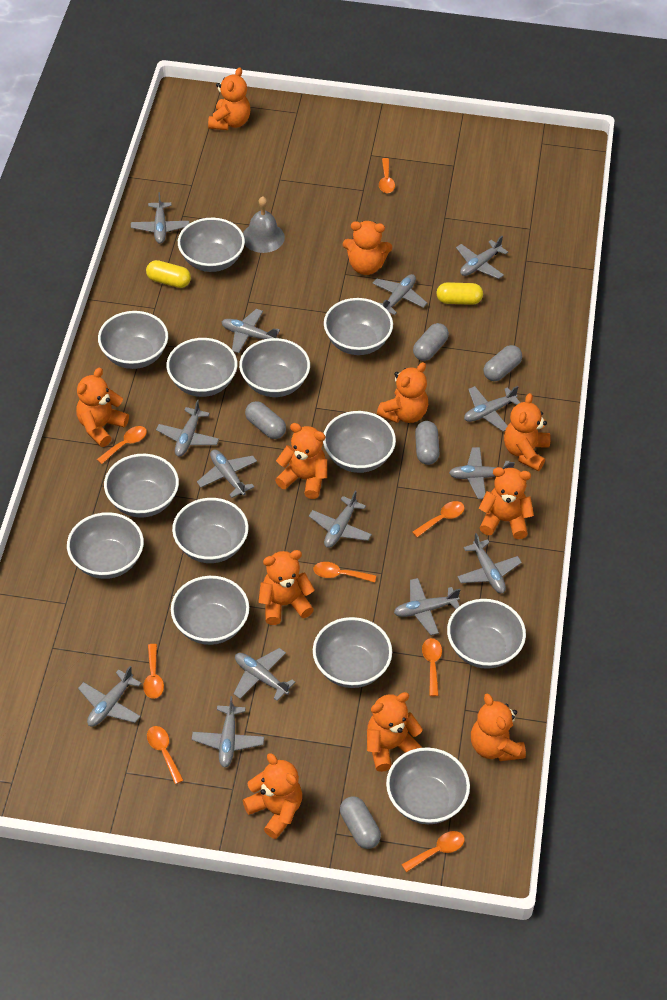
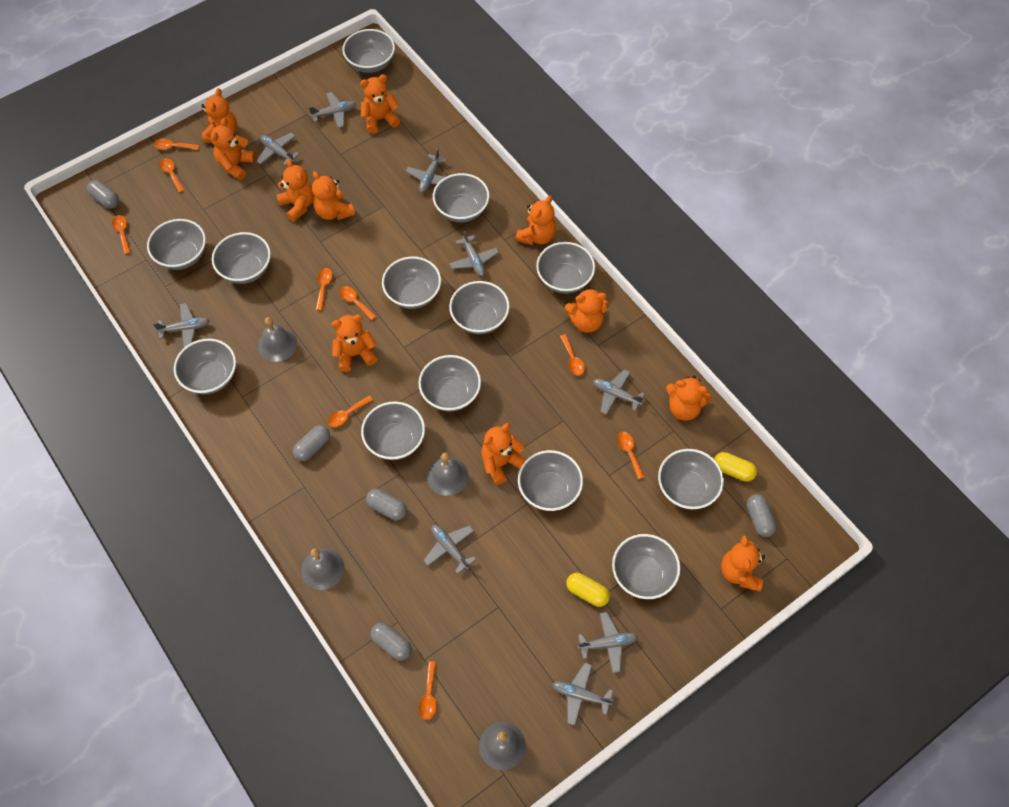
grey bell: 1 -> 4
grey plane: 14 -> 9
orange spoon: 8 -> 9

